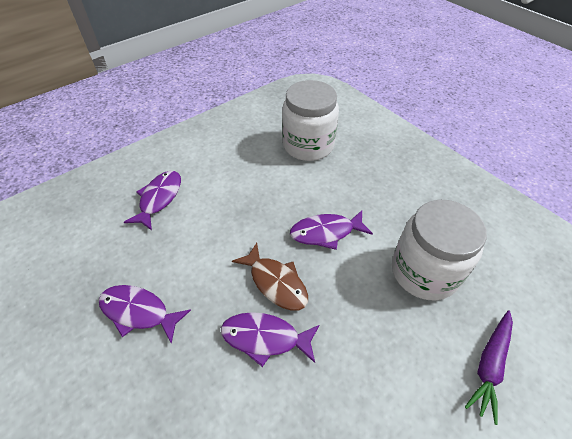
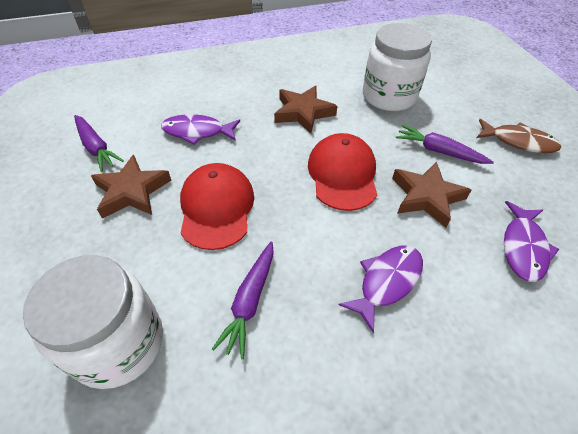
brown star: 0 -> 3
purple carrot: 1 -> 3
purple fish: 4 -> 3
red cap: 0 -> 2

